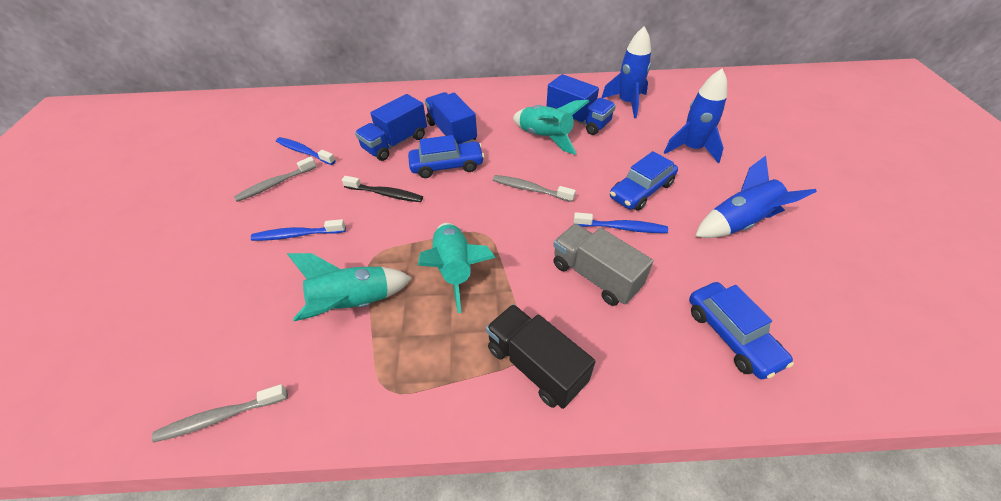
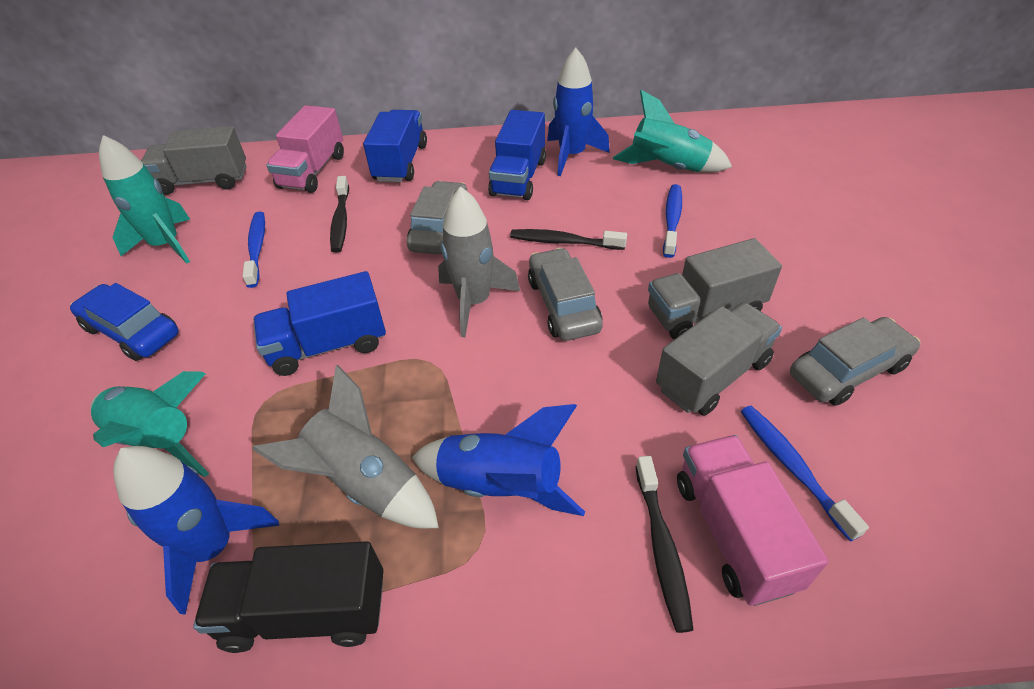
black toothbrush: 1 -> 3
blue car: 3 -> 1
grey car: 0 -> 3
grey rocket: 0 -> 2
grey toothbrush: 3 -> 0
grey truck: 1 -> 3
pink truck: 0 -> 2

